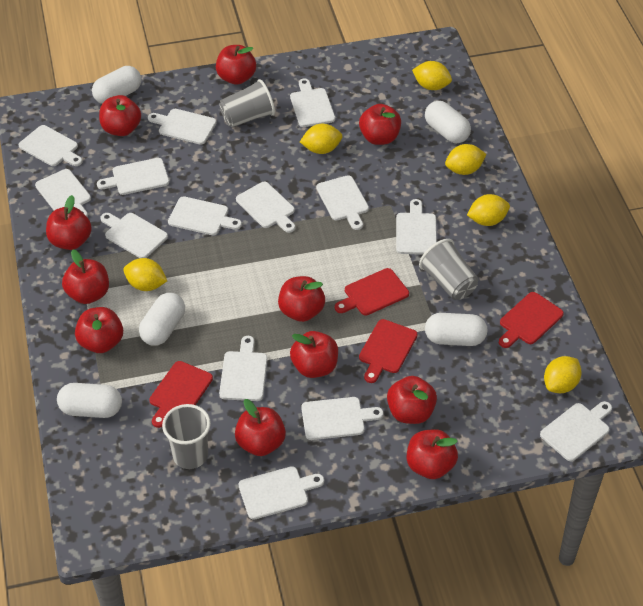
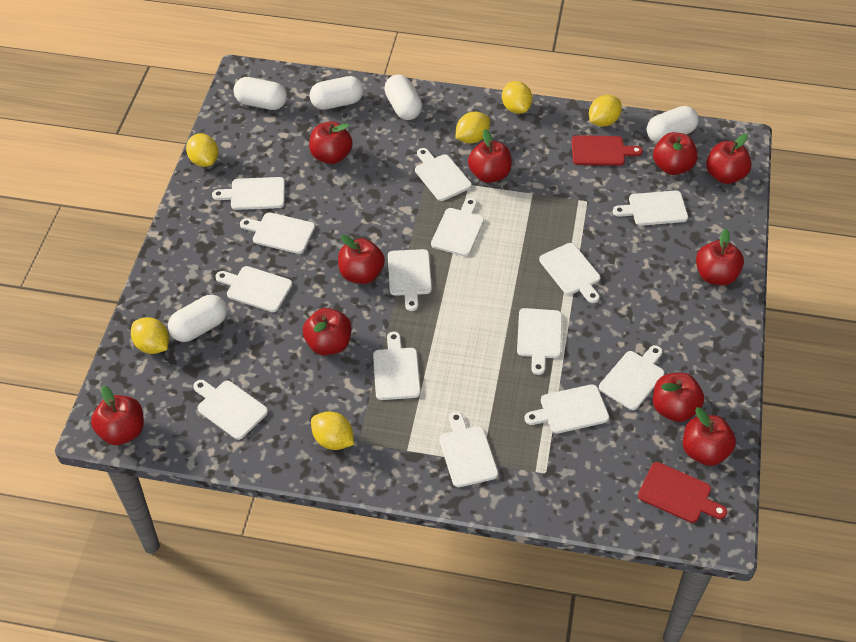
grey cup: 3 -> 0
red apple: 11 -> 10
red cutting board: 4 -> 2

